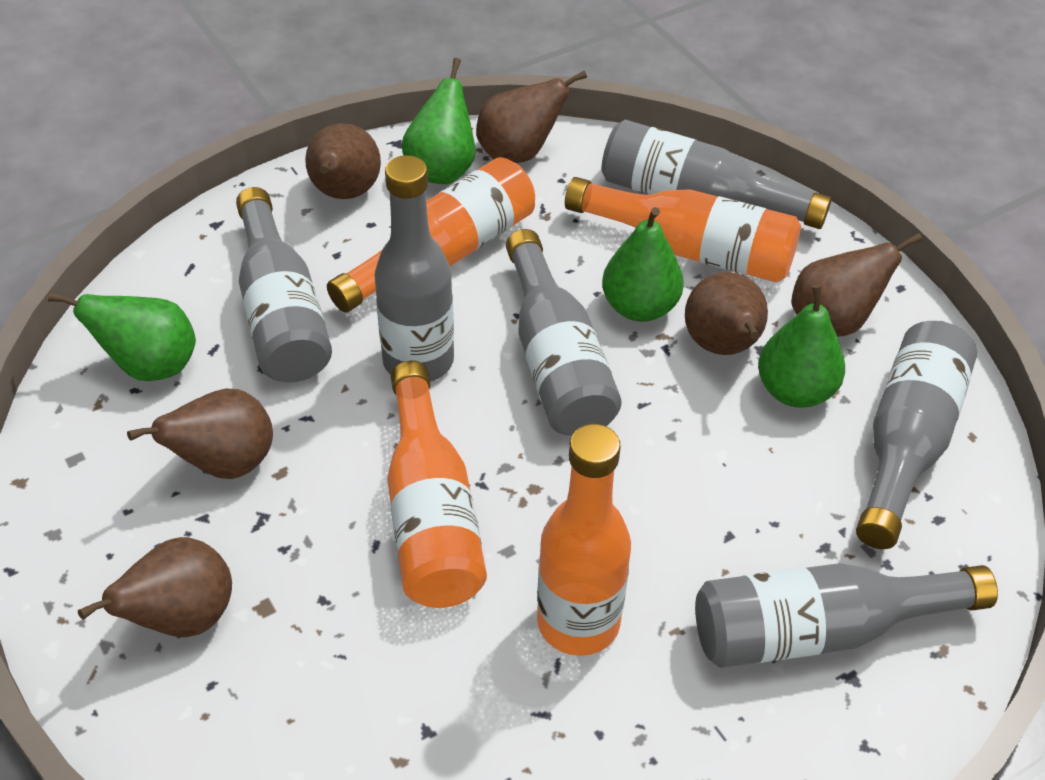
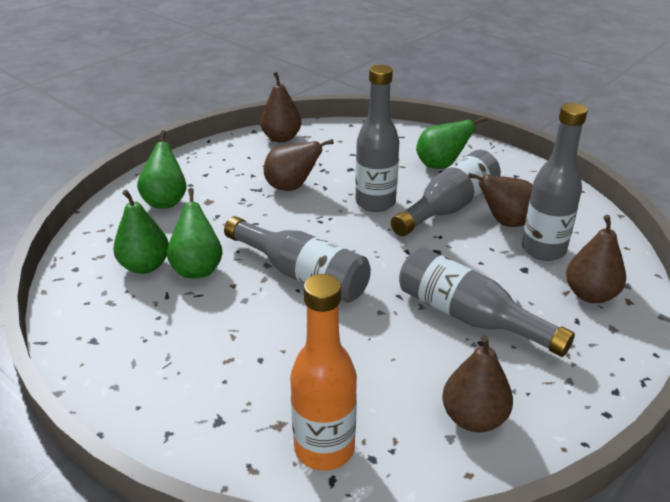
brown pear: 6 -> 5
grey bottle: 6 -> 5
orange bottle: 4 -> 1

